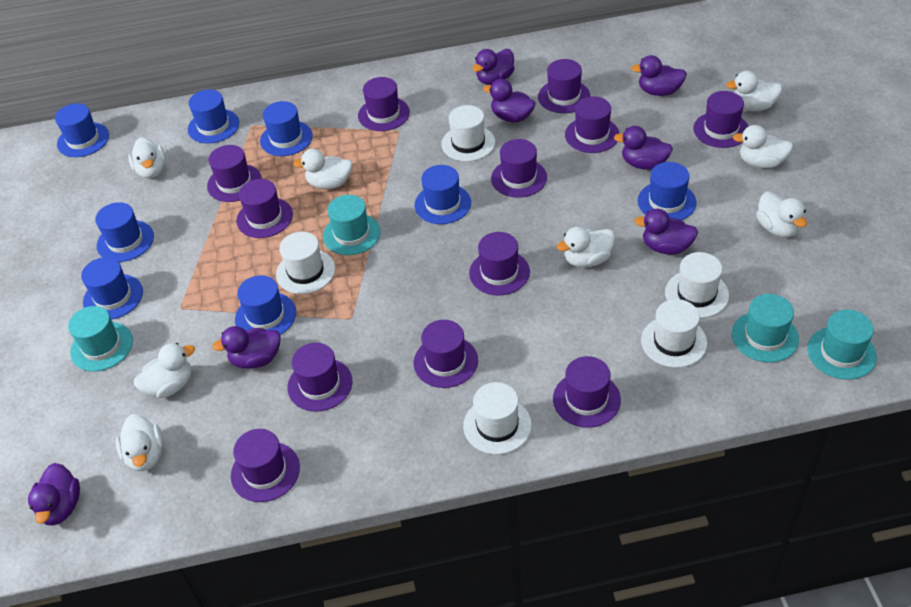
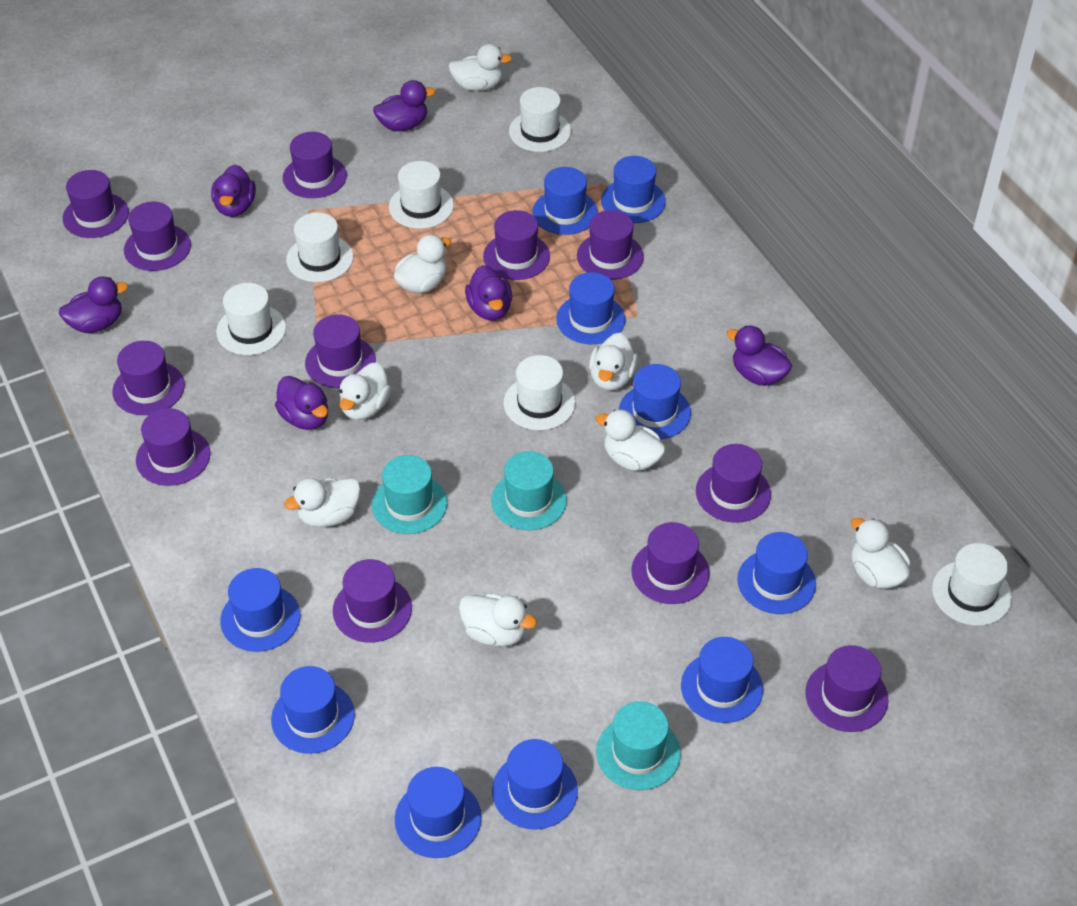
blue hat: 8 -> 10
purple duck: 7 -> 6
turquoise hat: 4 -> 3
white hat: 5 -> 6

